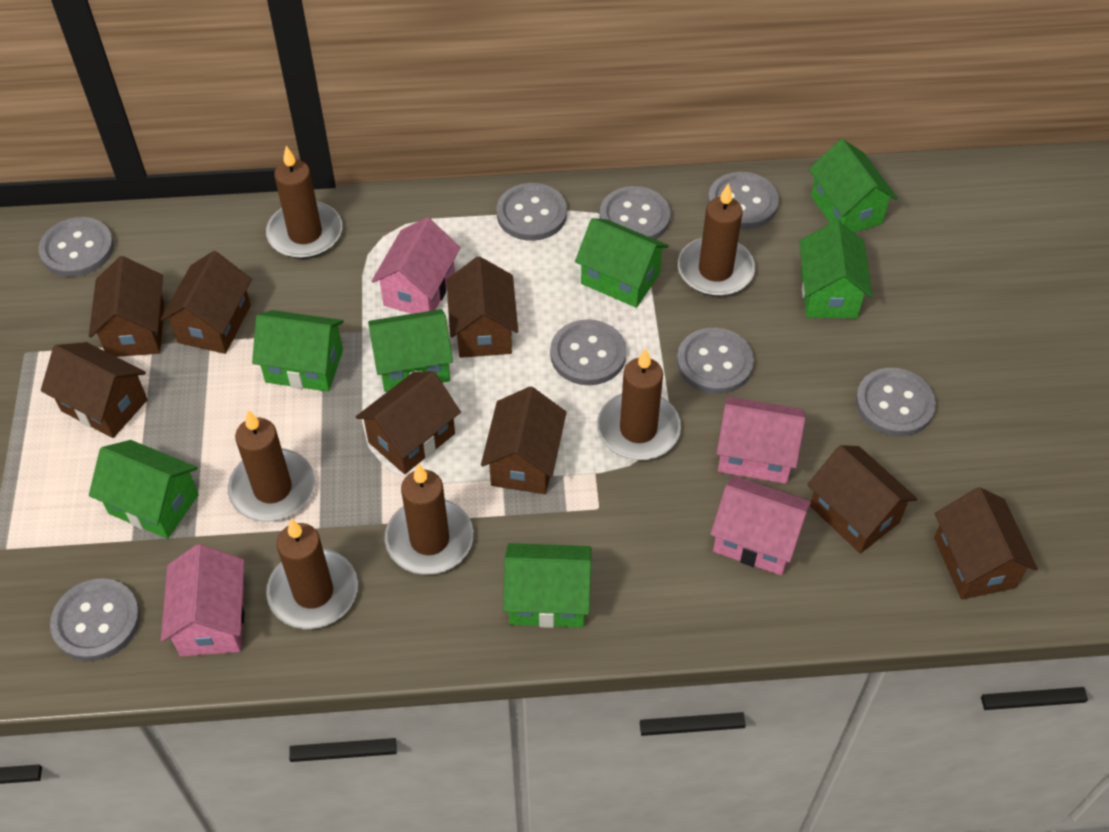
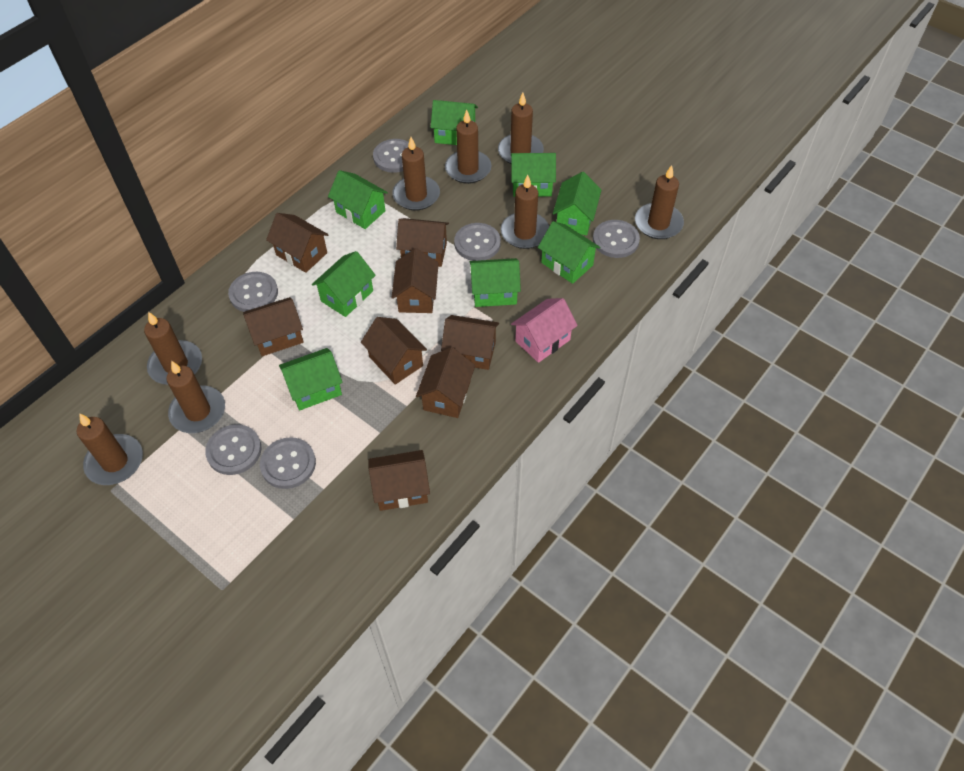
brown candle: 6 -> 8
green house: 7 -> 8
grey button: 8 -> 6
pink house: 4 -> 1

